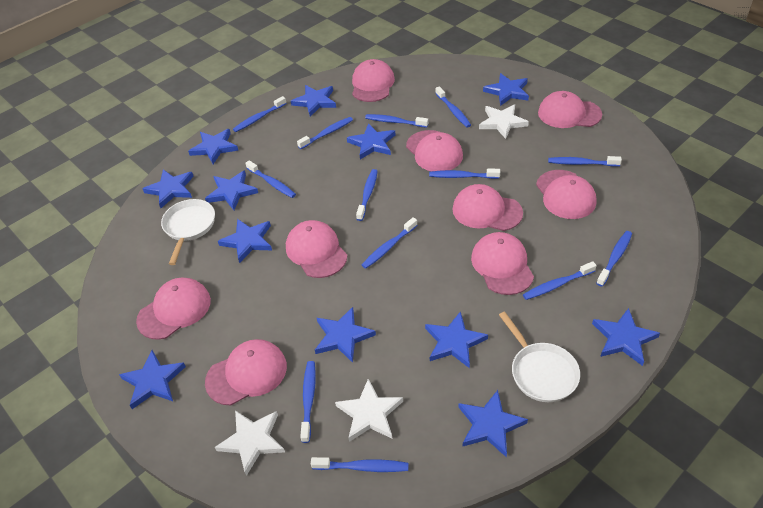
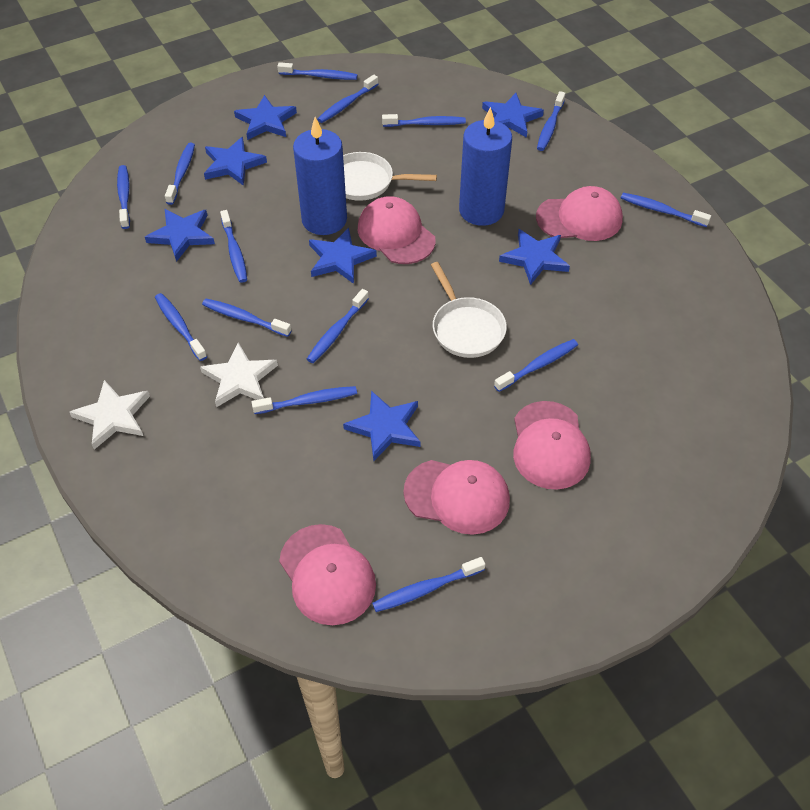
blue candle: 0 -> 2
blue star: 12 -> 7
blue toothbrush: 13 -> 14
pink cap: 9 -> 5
white star: 3 -> 2

